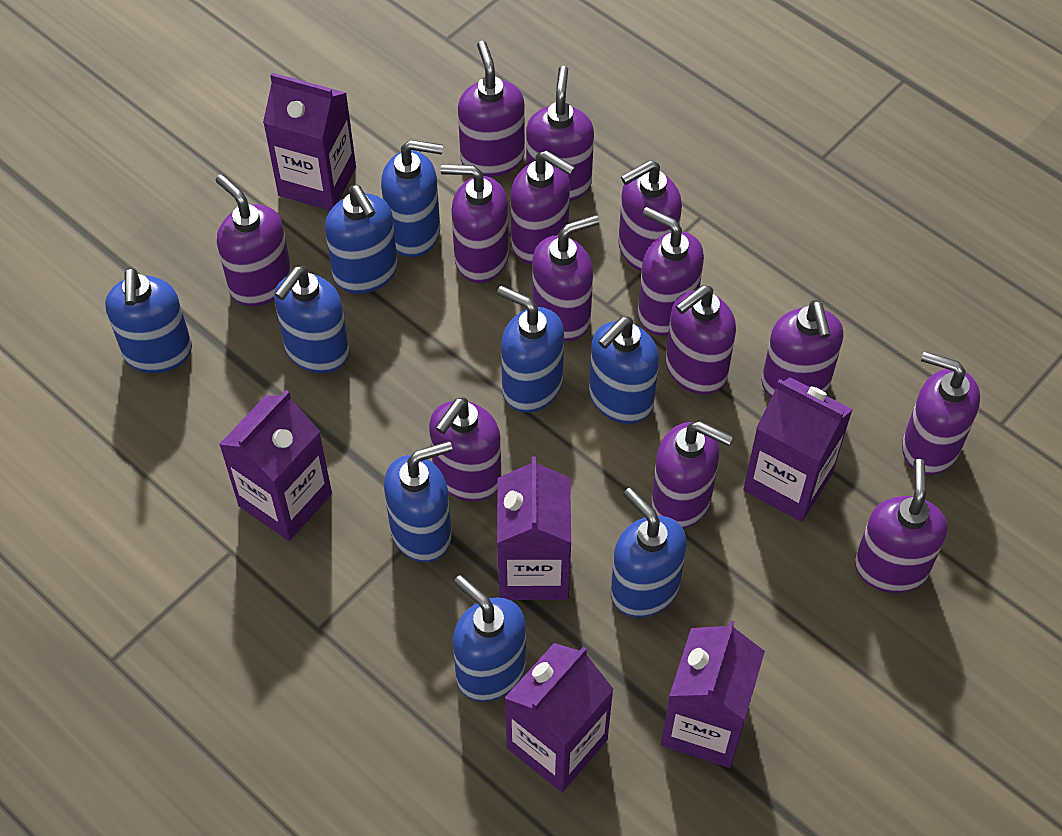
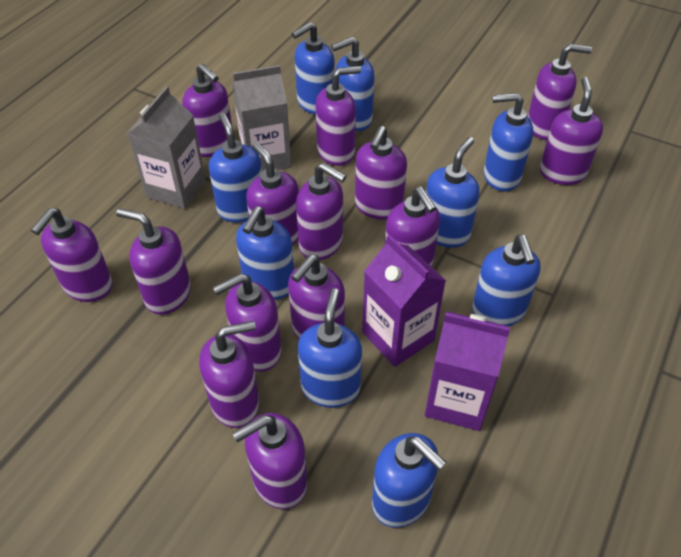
grey carton: 0 -> 2
purple carton: 6 -> 2

